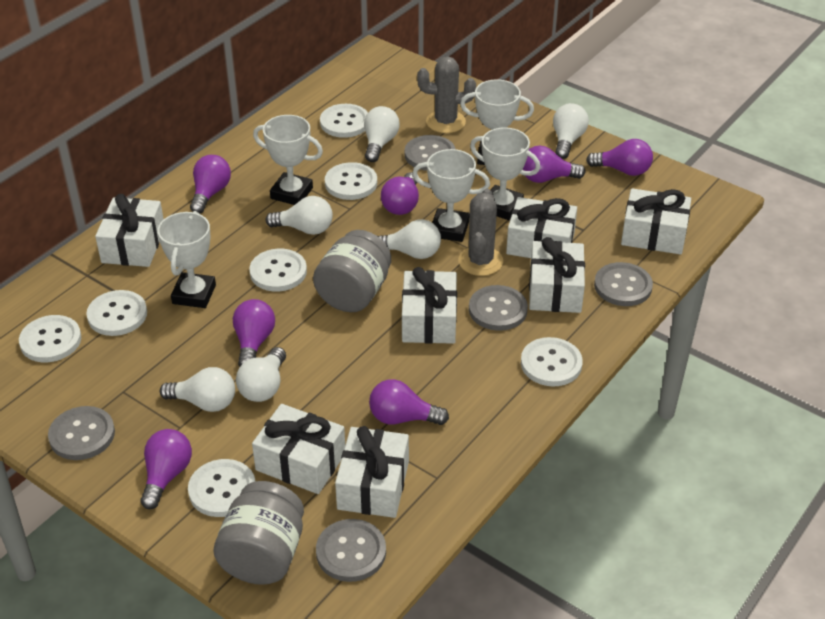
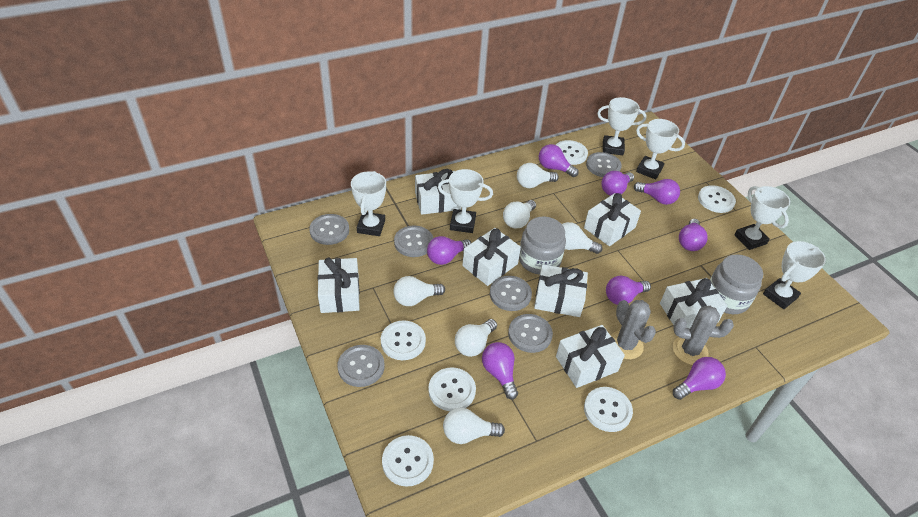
grey button: 5 -> 6
purple light bulb: 7 -> 8
white button: 7 -> 6
white trophy: 5 -> 6

